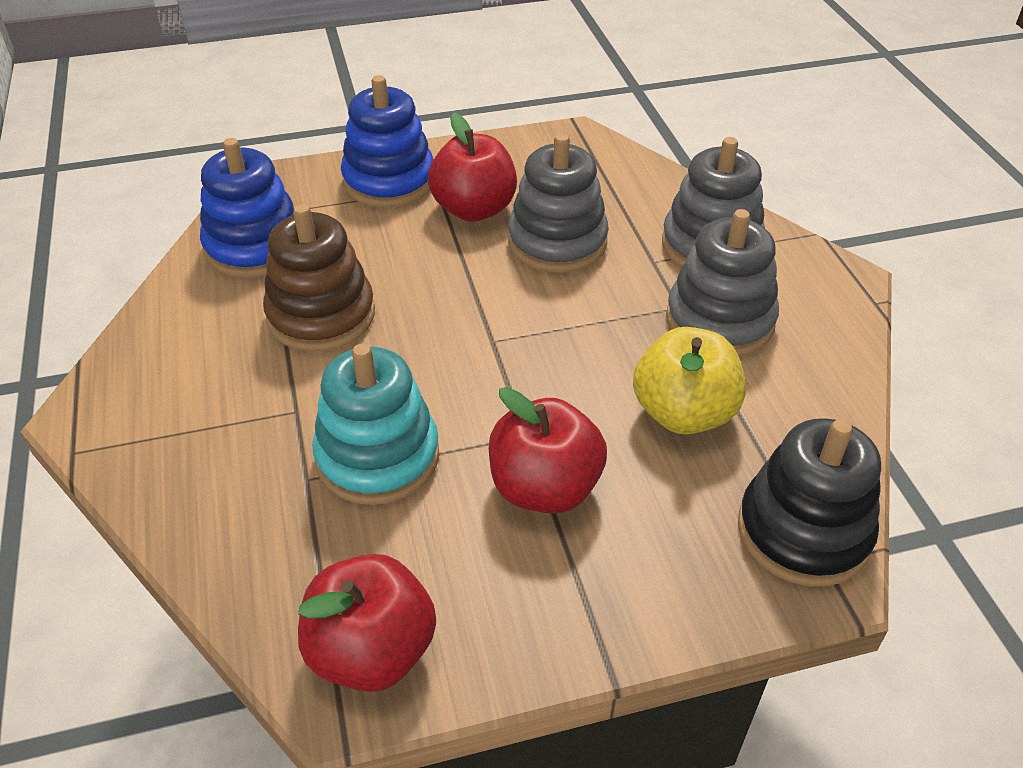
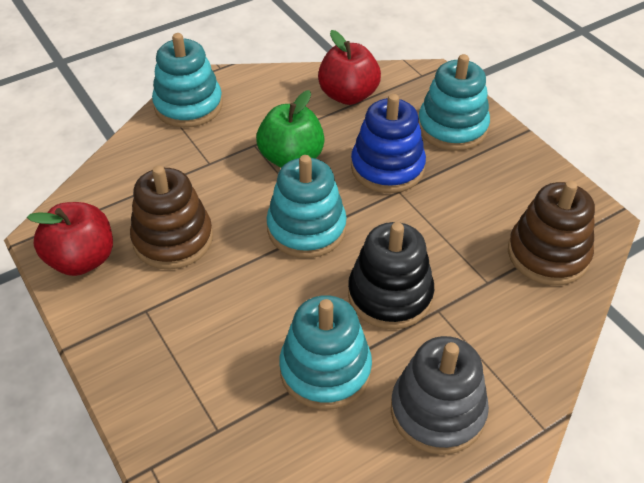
blue stacking toy: 2 -> 1
brown stacking toy: 1 -> 2
green apple: 0 -> 1
grey stacking toy: 3 -> 1
red apple: 3 -> 2
turquoise stacking toy: 1 -> 4
yellow apple: 1 -> 0

